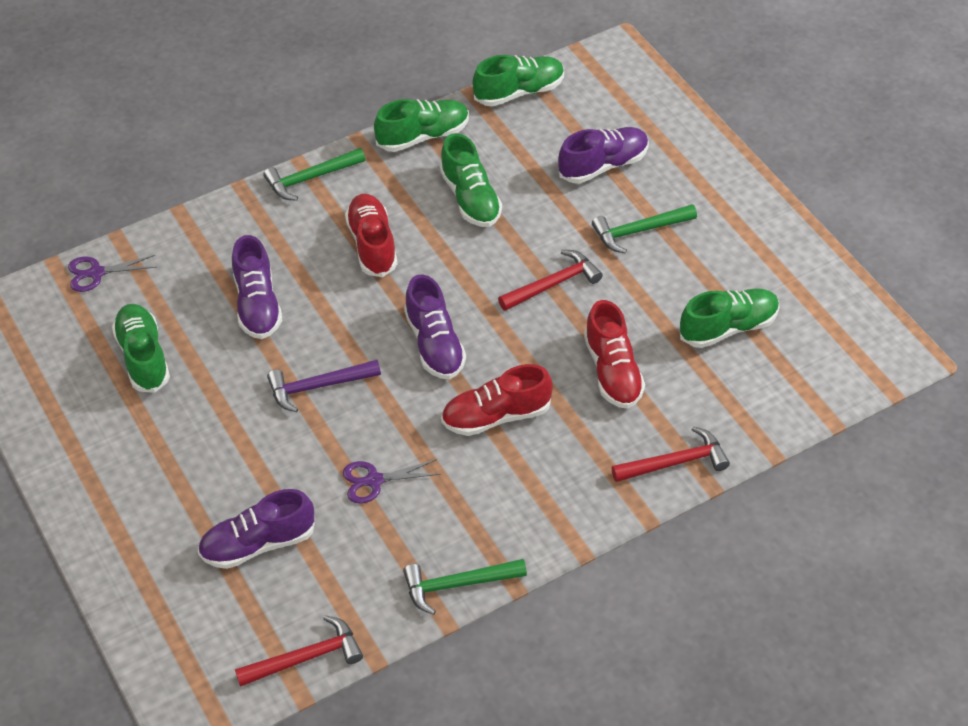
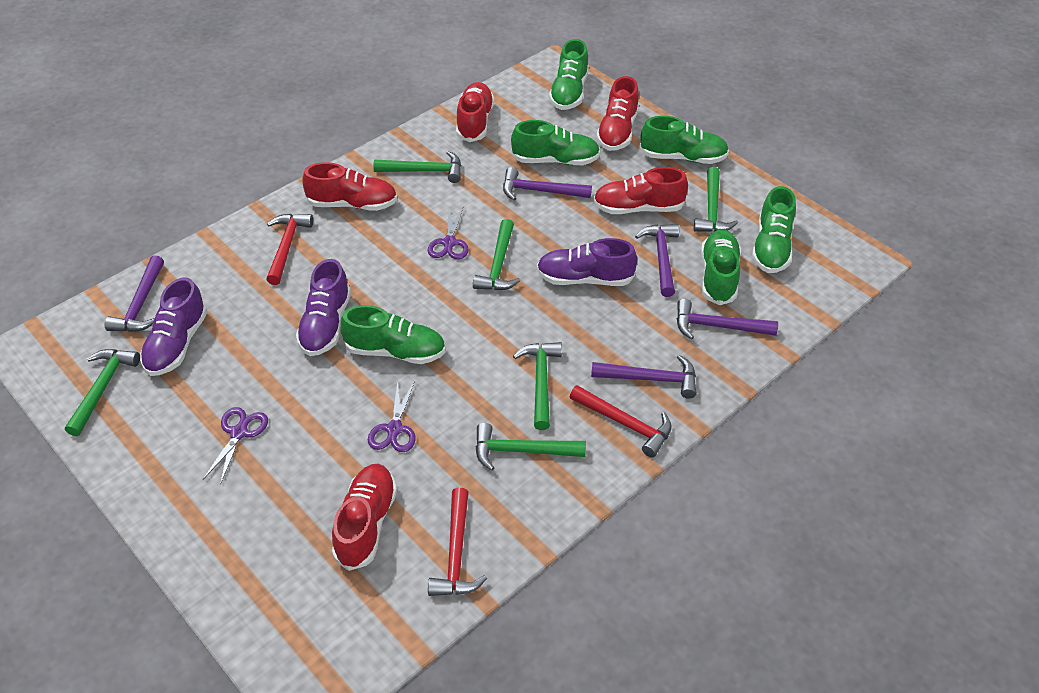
green hammer: 3 -> 6
green shoe: 5 -> 6
purple hammer: 1 -> 5
purple scissors: 2 -> 3
purple shoe: 4 -> 3
red shoe: 3 -> 5

